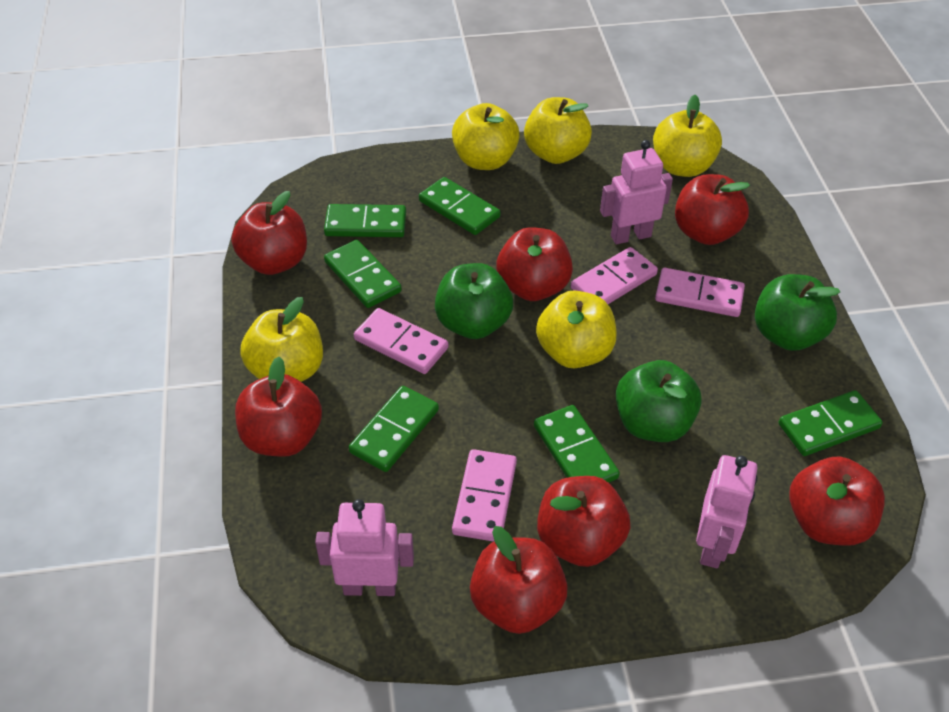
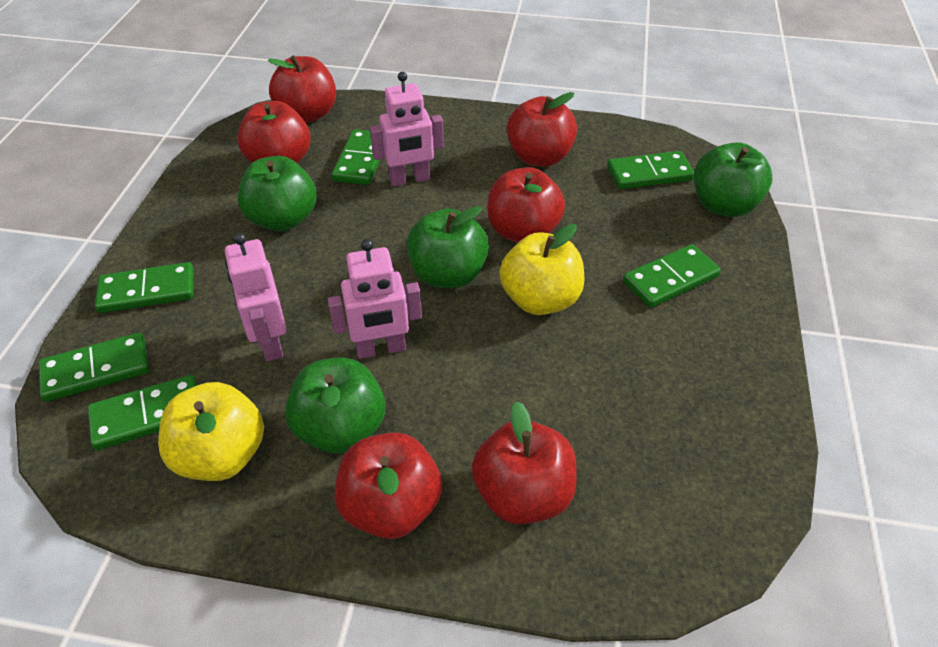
green apple: 3 -> 4
pink domino: 4 -> 0
red apple: 7 -> 6
yellow apple: 5 -> 2

